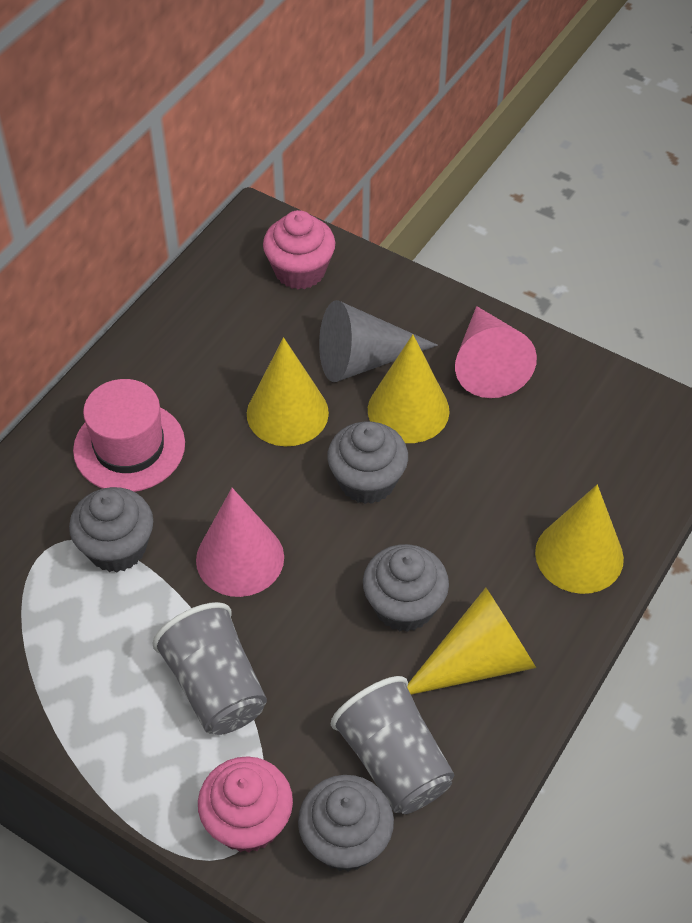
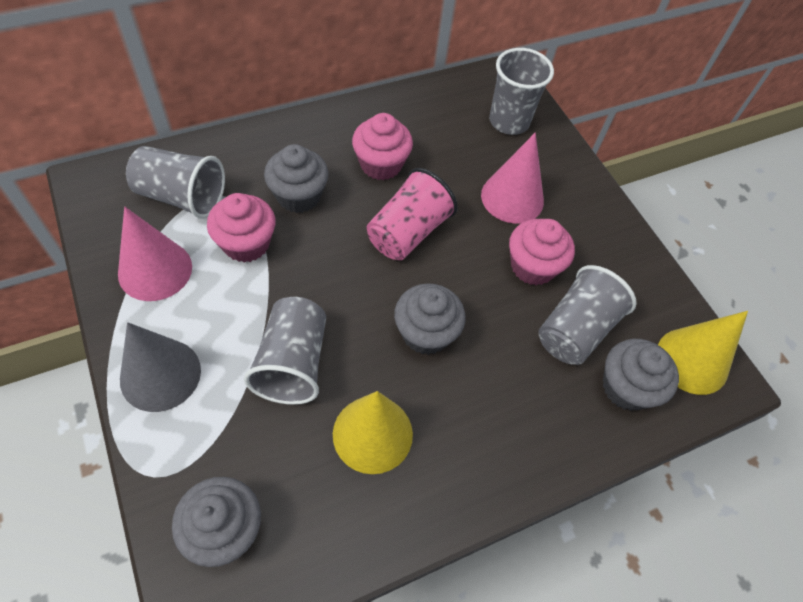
grey cup: 2 -> 4
pink cup: 0 -> 1
pink cupcake: 2 -> 3
pink hat: 1 -> 0
yellow cone: 4 -> 2

